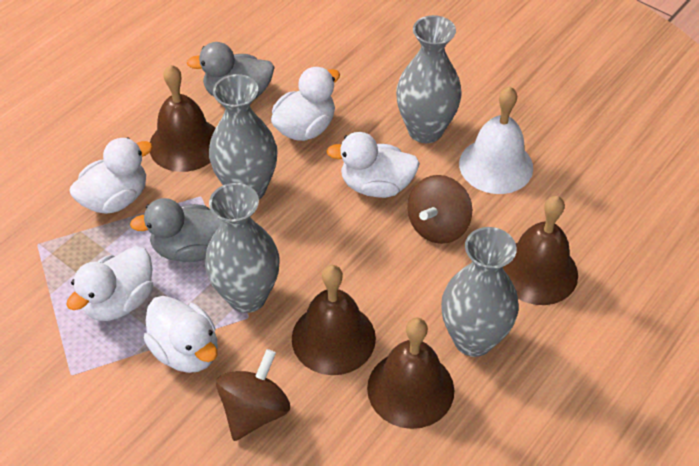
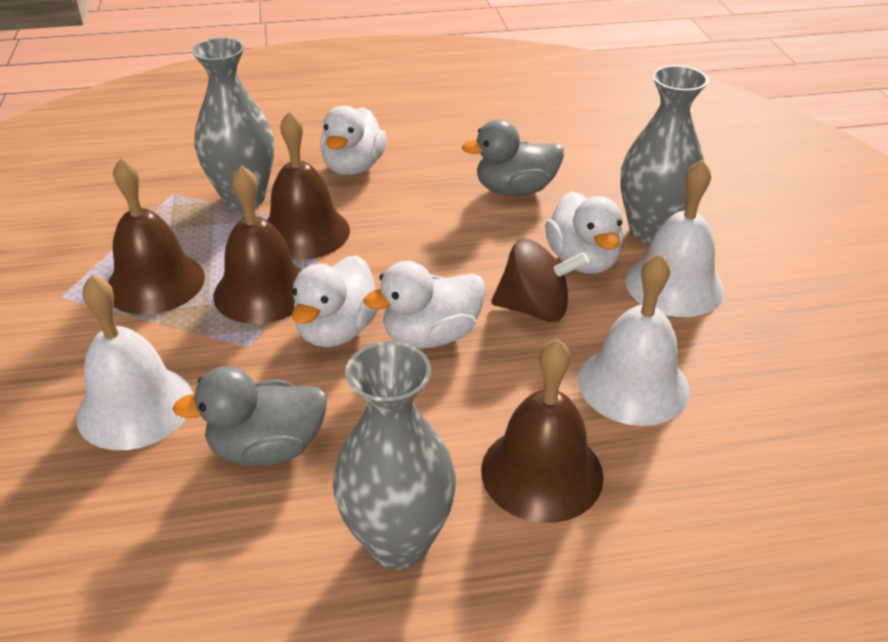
brown spinning top: 2 -> 1
grey vase: 4 -> 3
white bell: 1 -> 3
white duck: 5 -> 4

